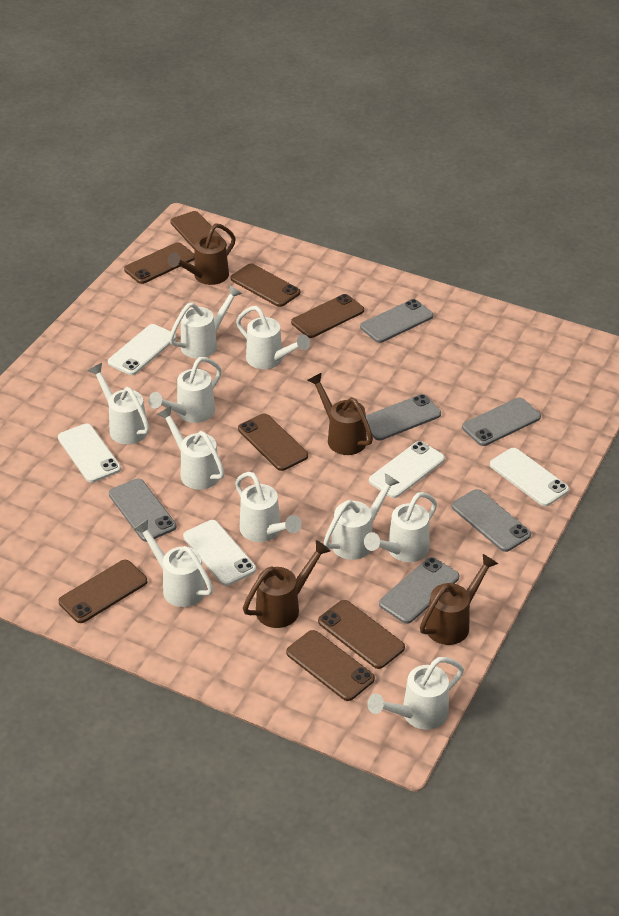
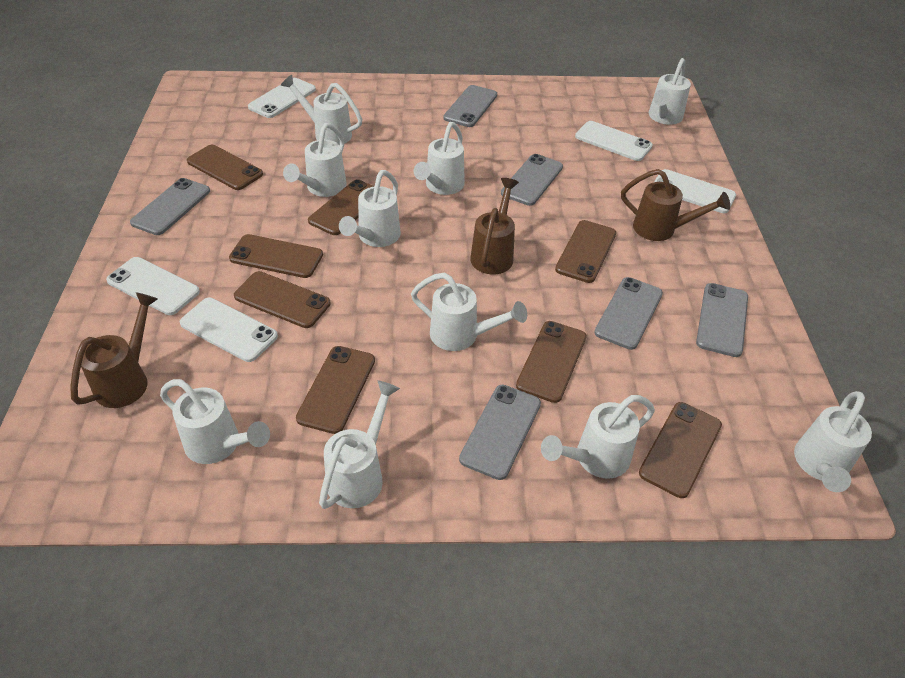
brown watering can: 4 -> 3

